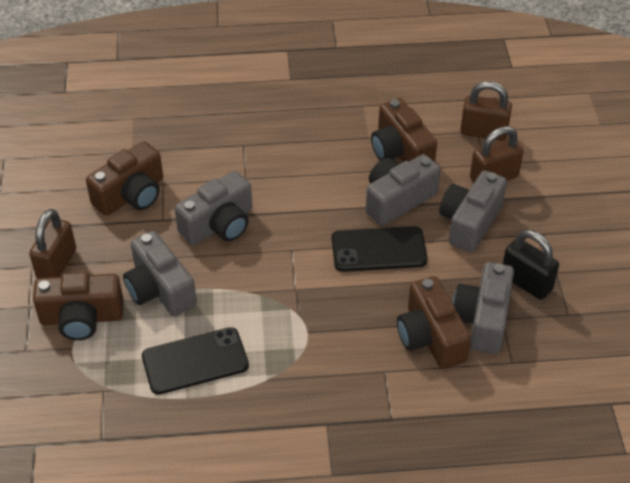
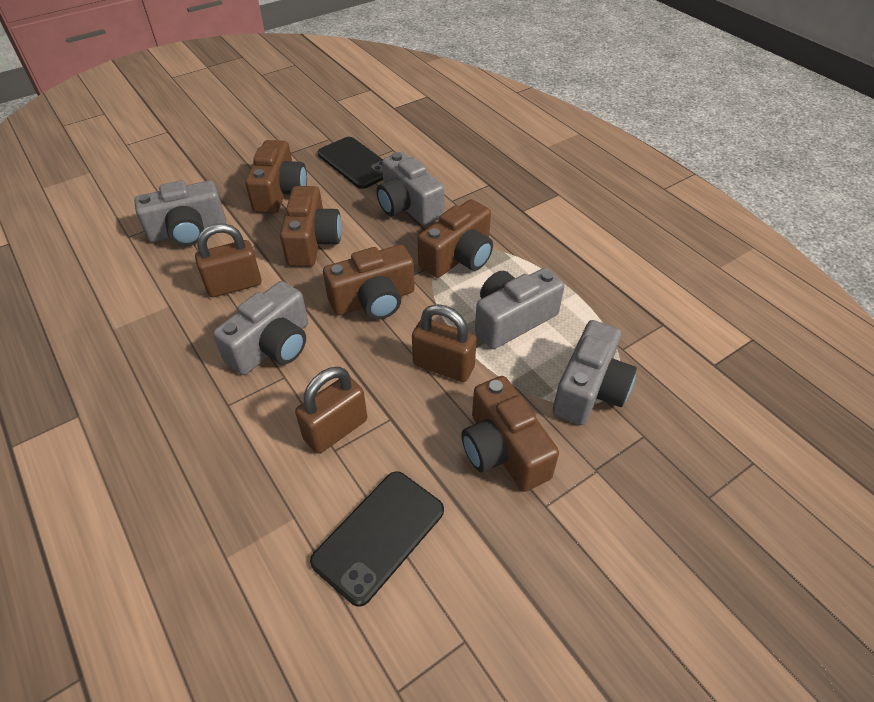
black padlock: 1 -> 0
brown camera: 4 -> 5

